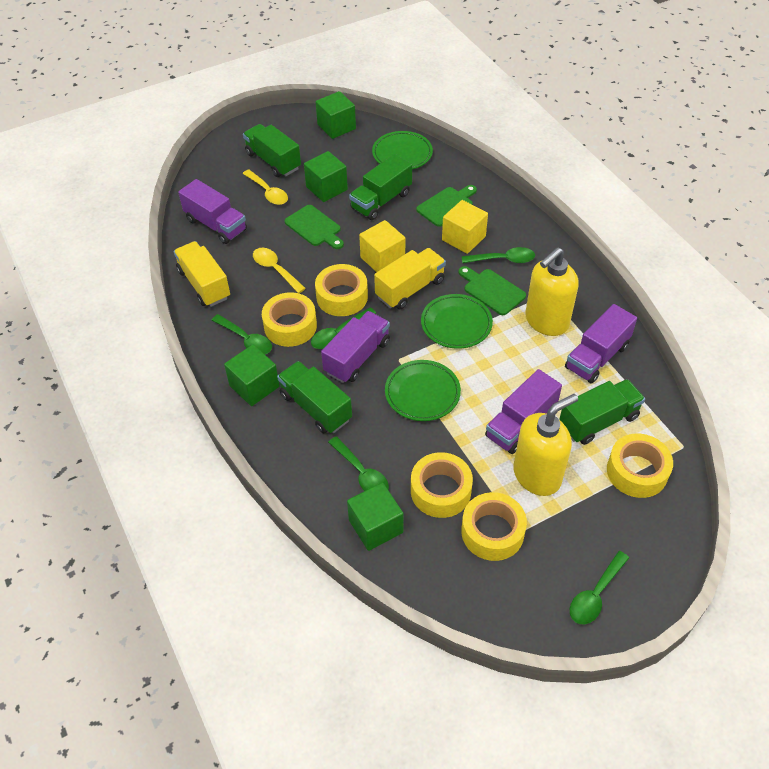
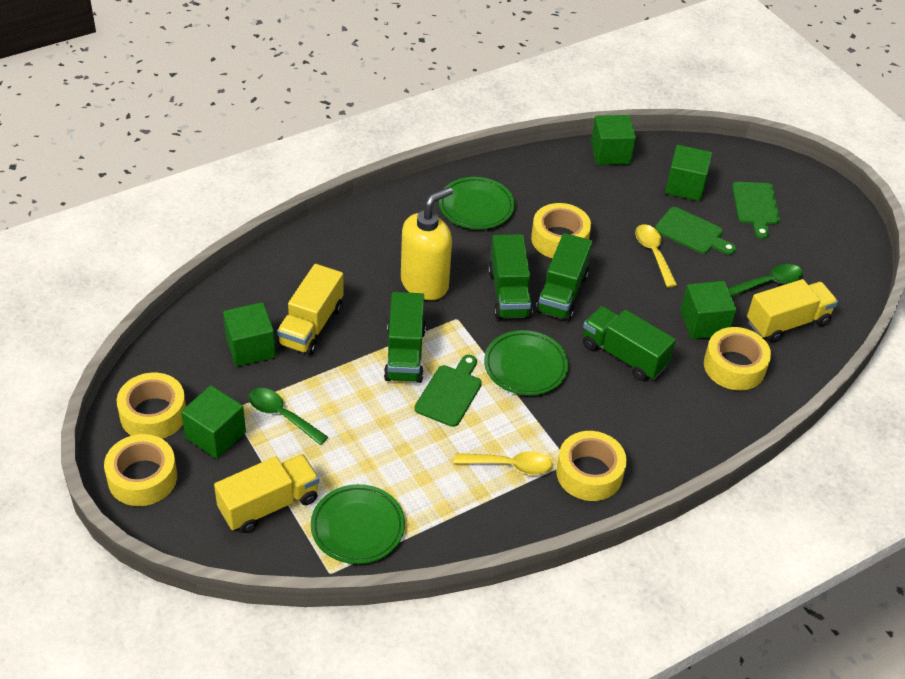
green cube: 4 -> 5
green spoon: 5 -> 2
purple truck: 4 -> 0
yellow cube: 2 -> 0
yellow soap dispenser: 2 -> 1
yellow truck: 2 -> 3

